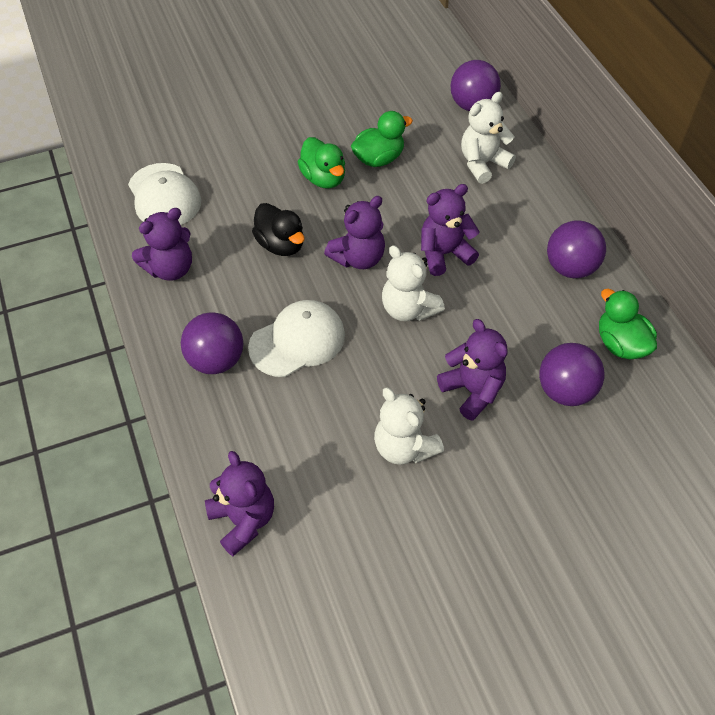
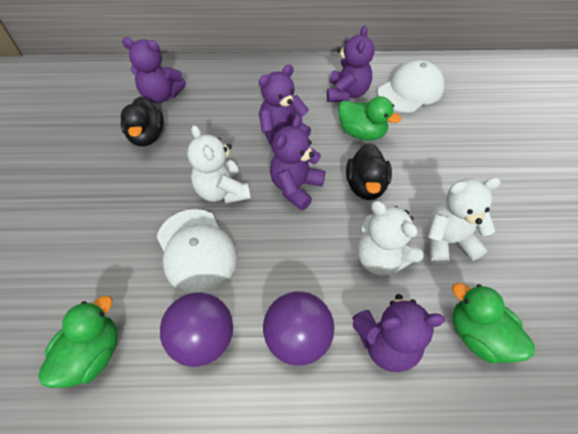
black duck: 1 -> 2
purple ball: 4 -> 2

